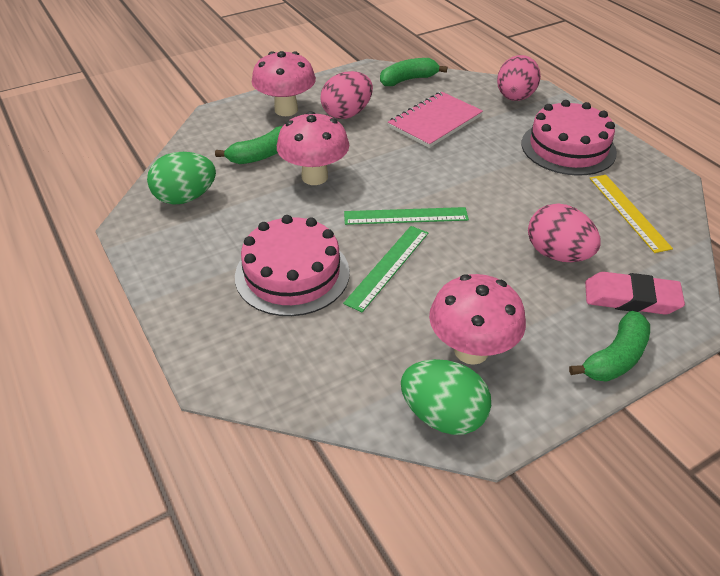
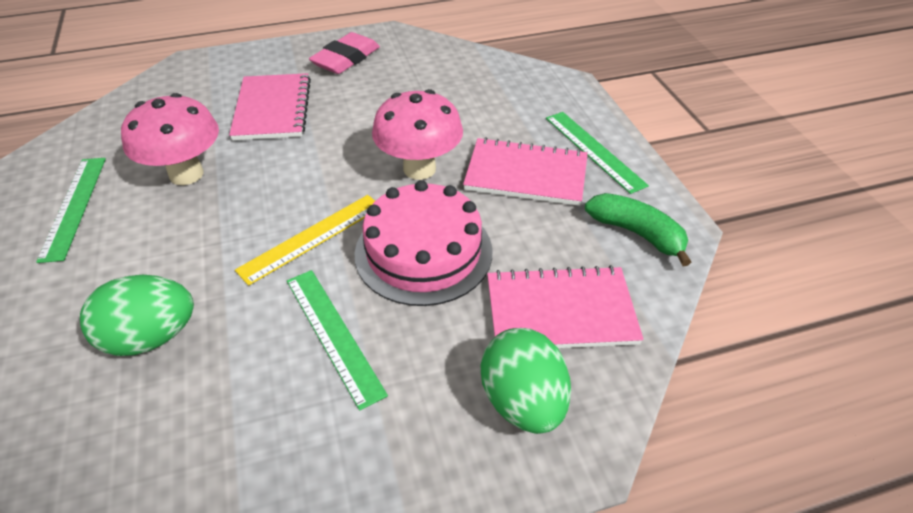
green banana: 3 -> 1
green ruler: 2 -> 3
pink cake: 2 -> 1
pink egg: 3 -> 0
pink mushroom: 3 -> 2
pink notebook: 1 -> 3

